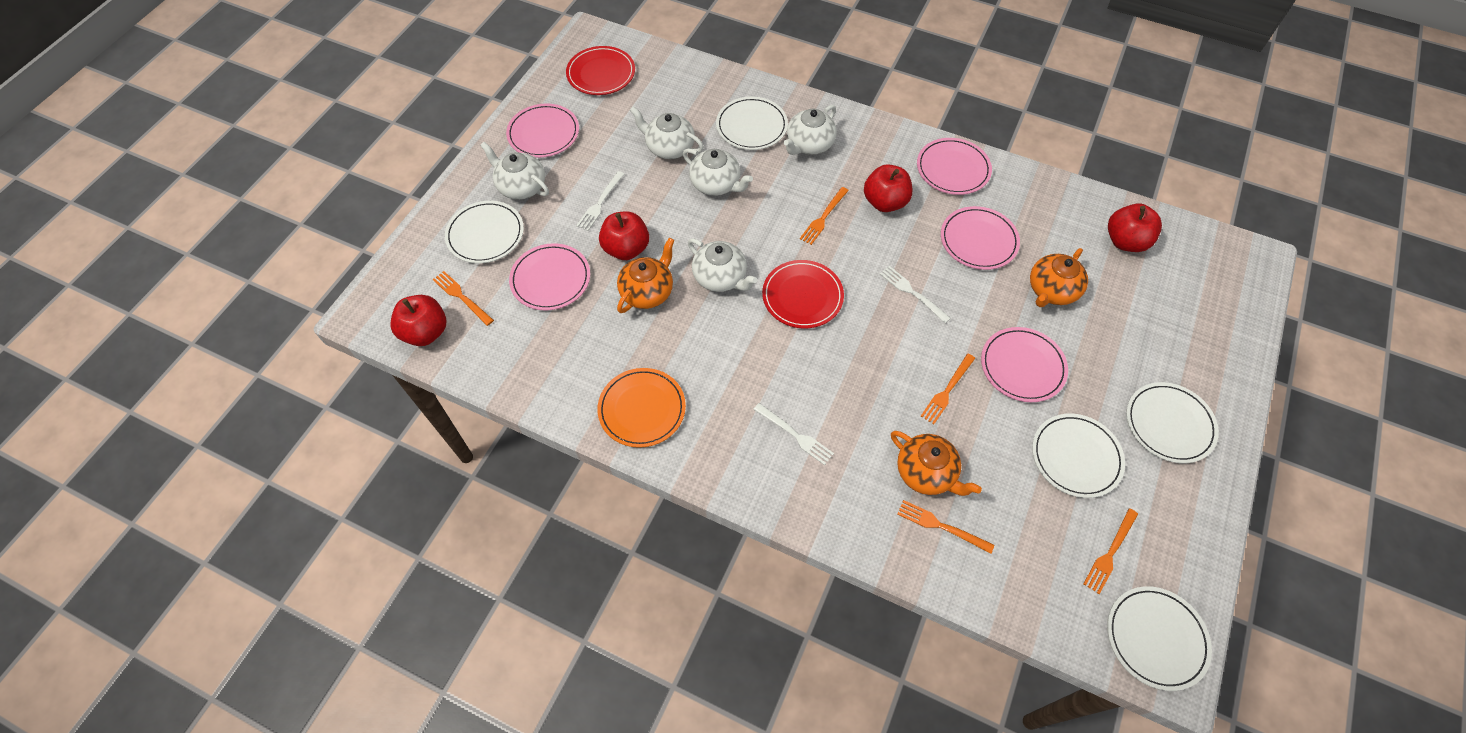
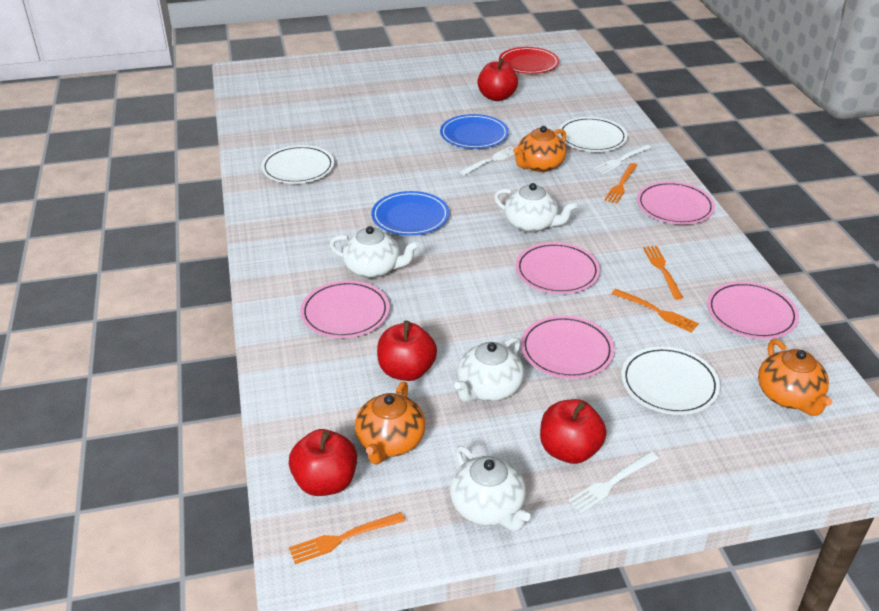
blue plate: 0 -> 2
orange fork: 5 -> 4
orange plate: 1 -> 0
red plate: 2 -> 1
white plate: 5 -> 3
white teapot: 5 -> 4

